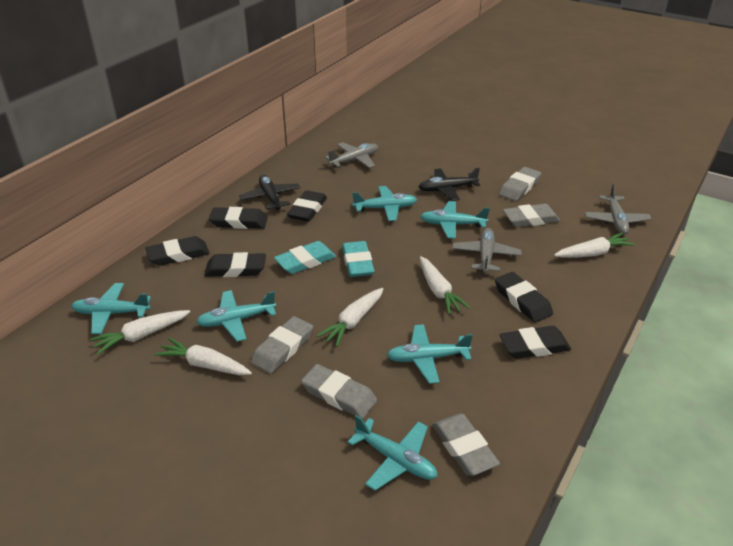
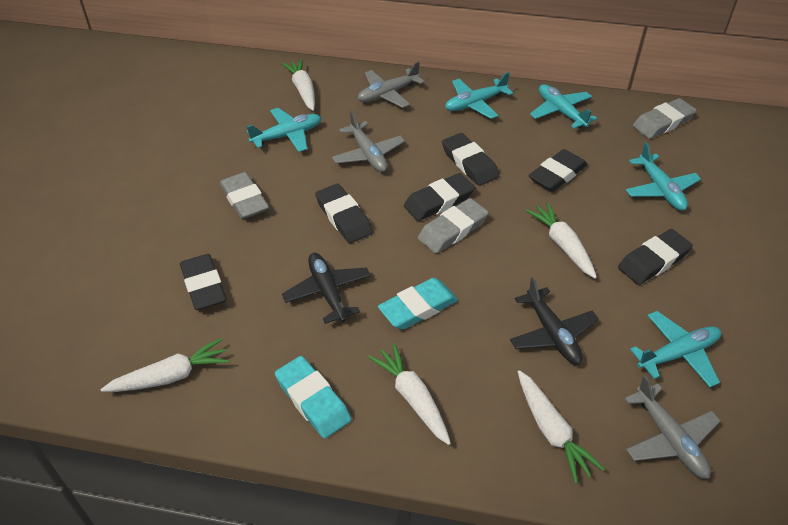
grey eraser: 5 -> 3
turquoise plane: 6 -> 5

